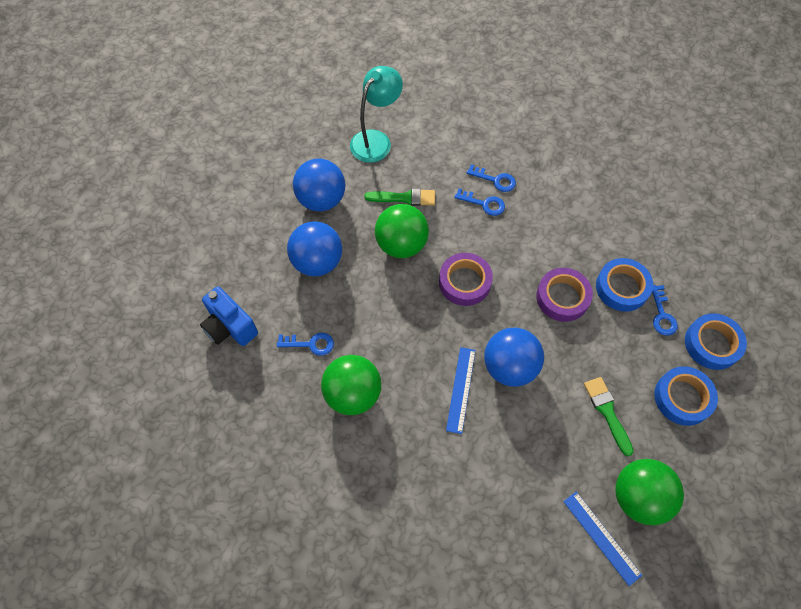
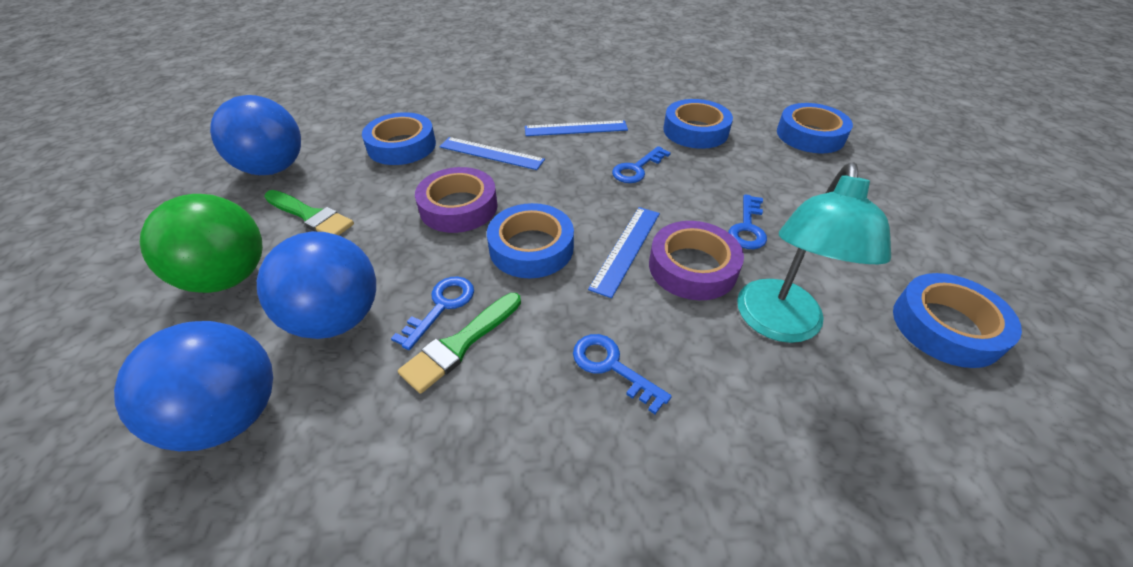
blue camera: 1 -> 0
blue ruler: 2 -> 3
blue tape: 3 -> 5
green ball: 3 -> 1

